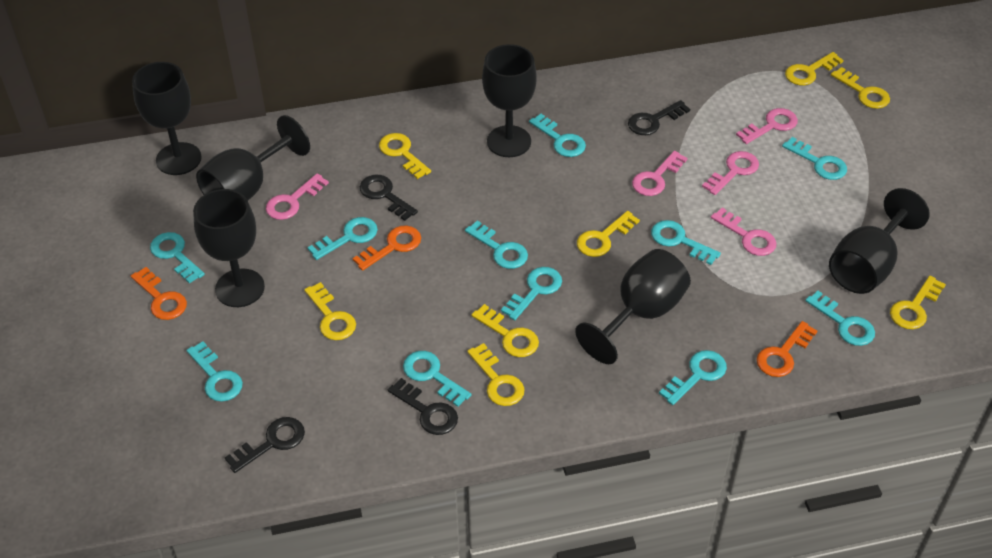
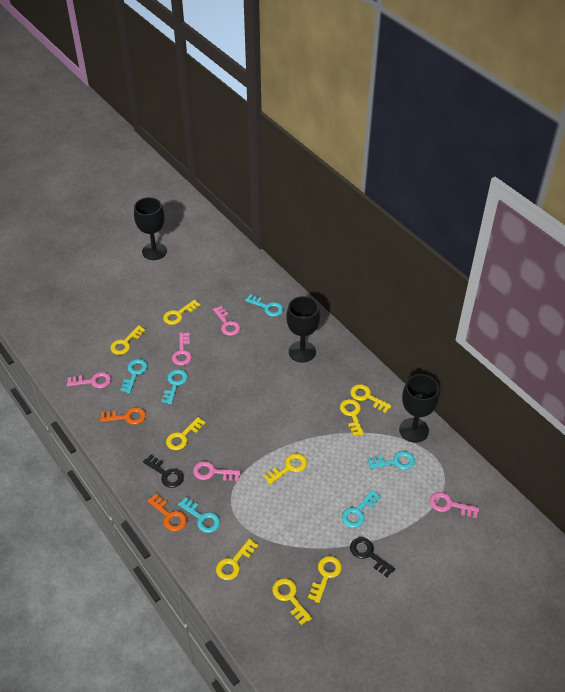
black goblet: 6 -> 3
black key: 4 -> 2
orange key: 3 -> 2
turquoise key: 11 -> 6
yellow key: 8 -> 9

